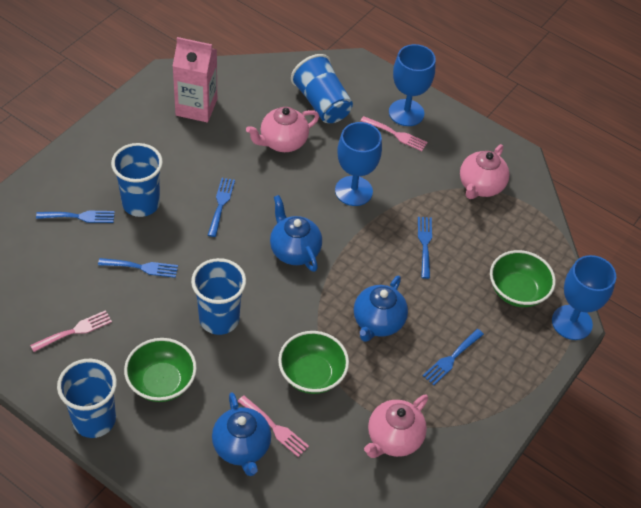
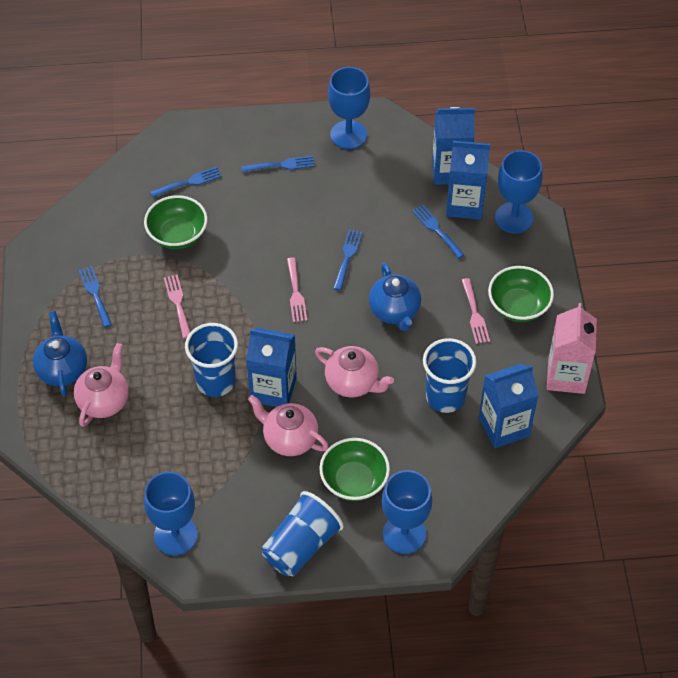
blue carton: 0 -> 4
blue cup: 4 -> 3
blue goblet: 3 -> 4
blue teapot: 3 -> 2

